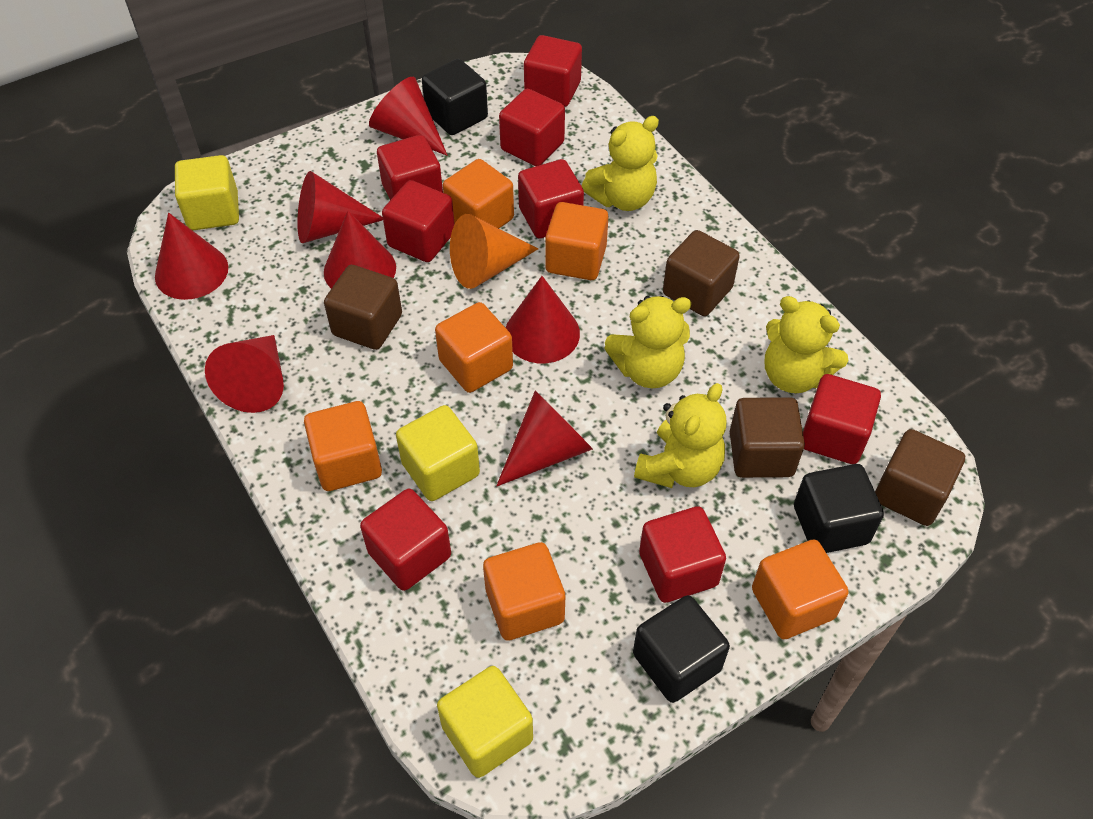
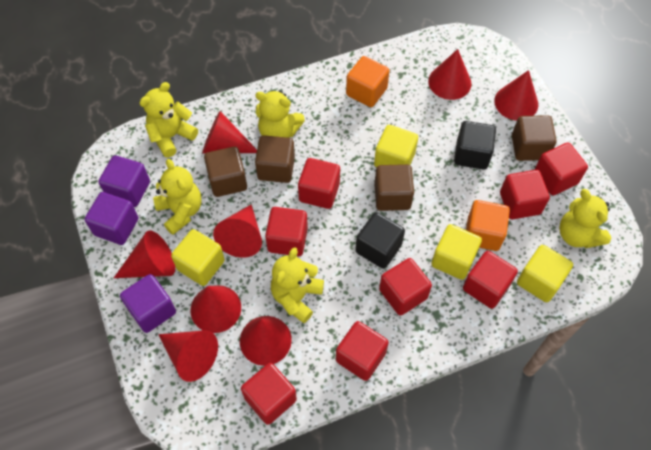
black cube: 3 -> 2
orange cone: 1 -> 0
orange cube: 6 -> 2
purple cube: 0 -> 3
red cone: 7 -> 8
yellow cube: 3 -> 4
yellow teddy bear: 4 -> 5

